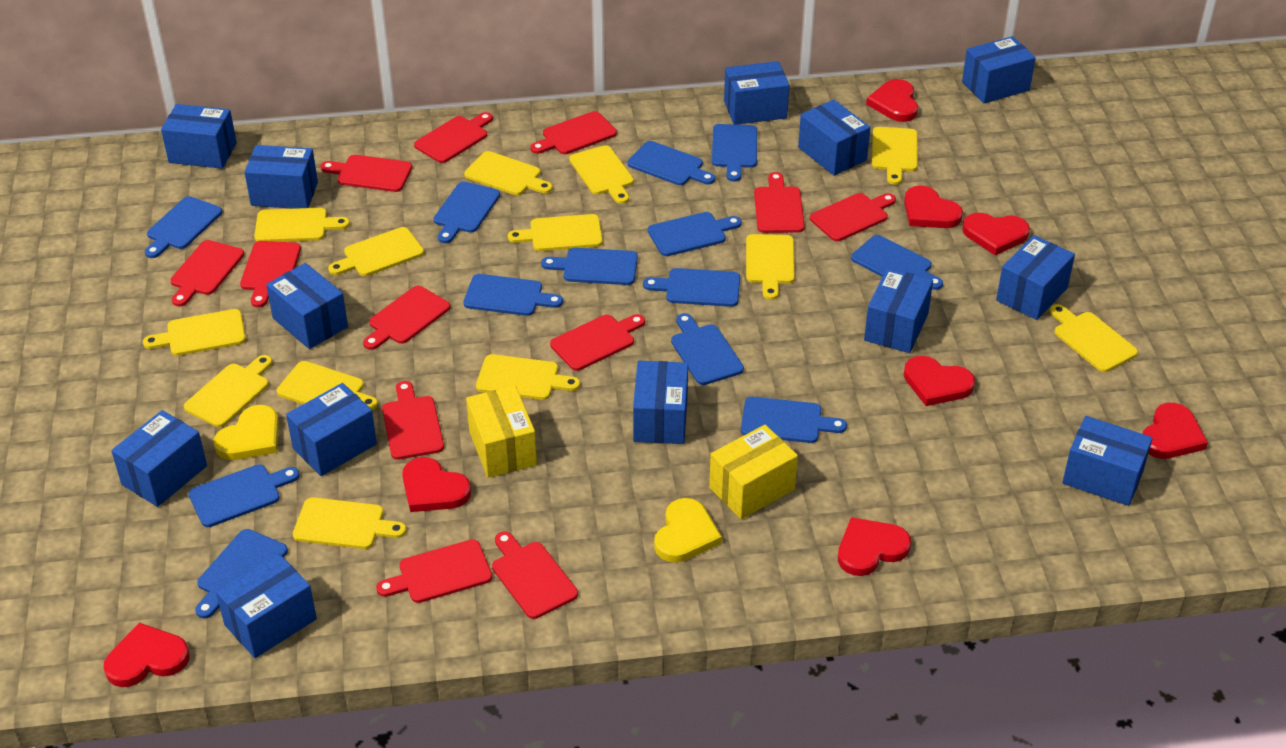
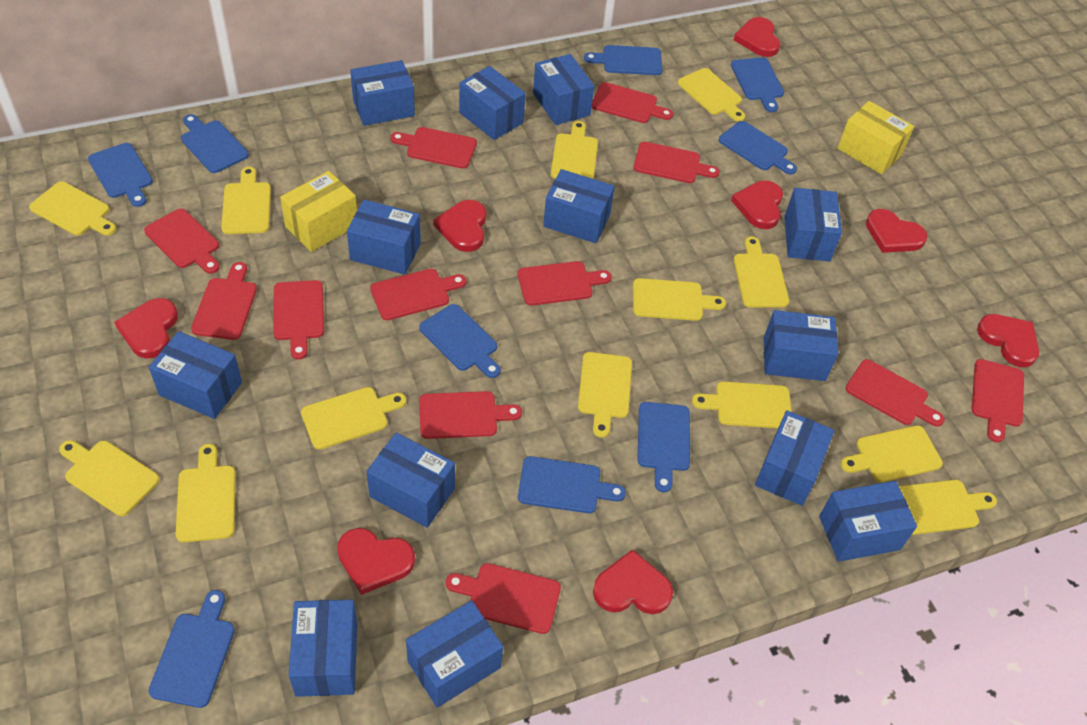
blue cutting board: 13 -> 9
yellow heart: 2 -> 0

